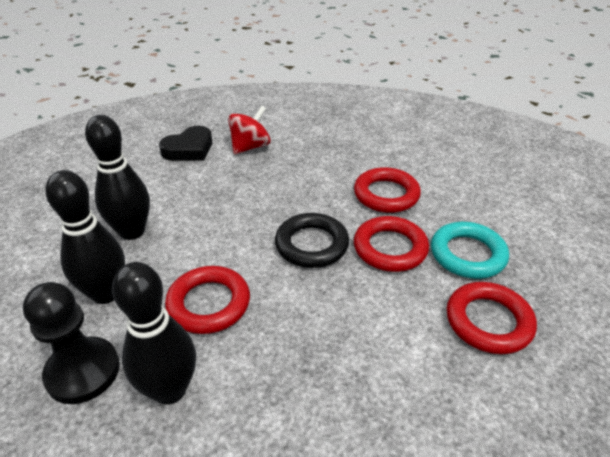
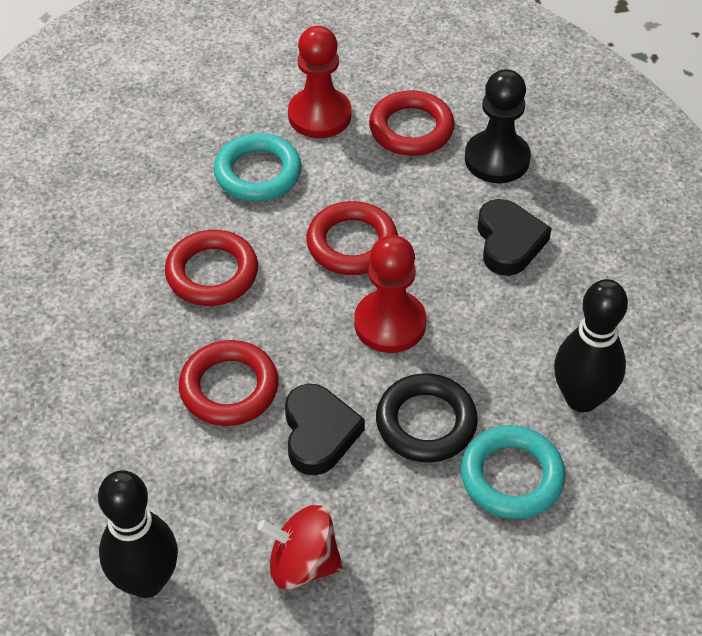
black bowling pin: 3 -> 2
black heart: 1 -> 2
red pawn: 0 -> 2
turquoise ring: 1 -> 2

